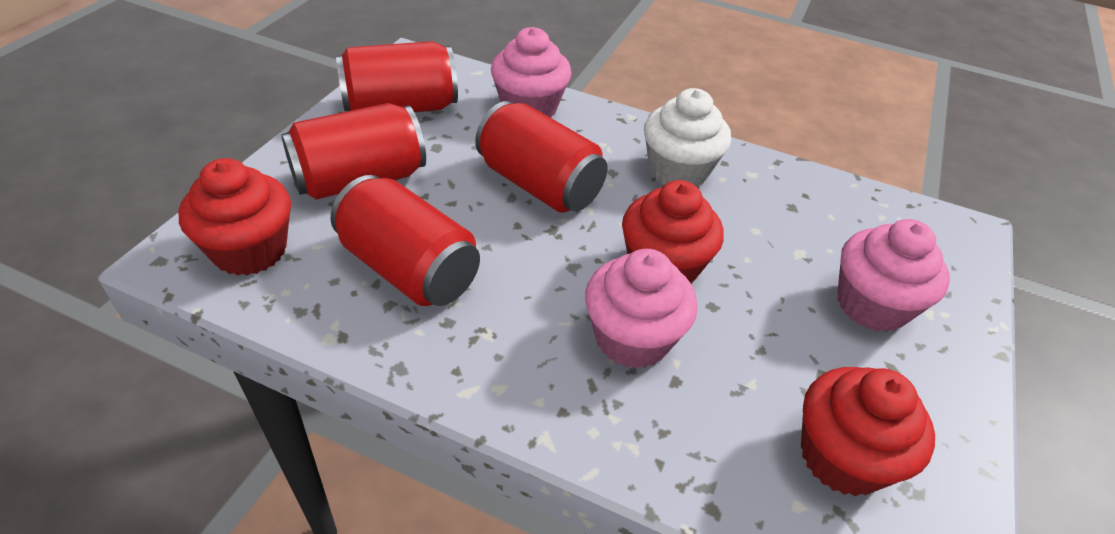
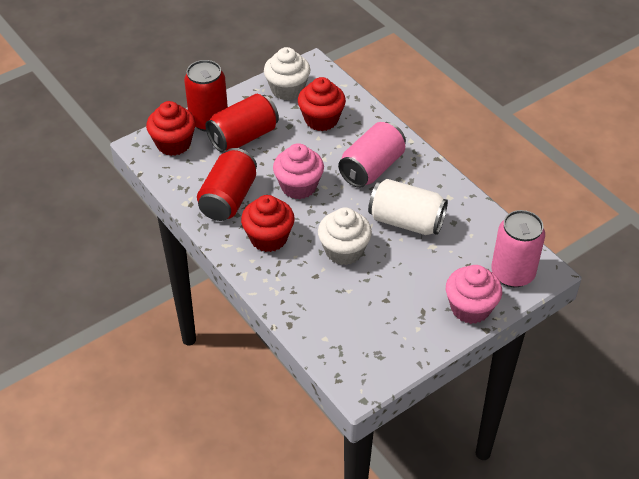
pink can: 0 -> 2
pink cupcake: 3 -> 2
red can: 4 -> 3
white can: 0 -> 1
white cupcake: 1 -> 2

